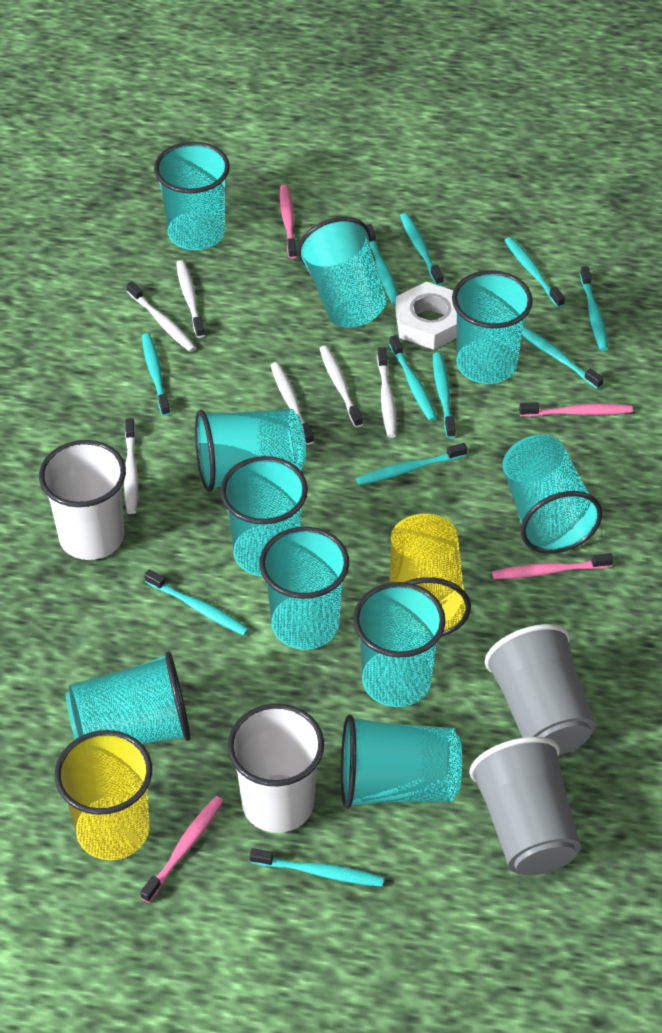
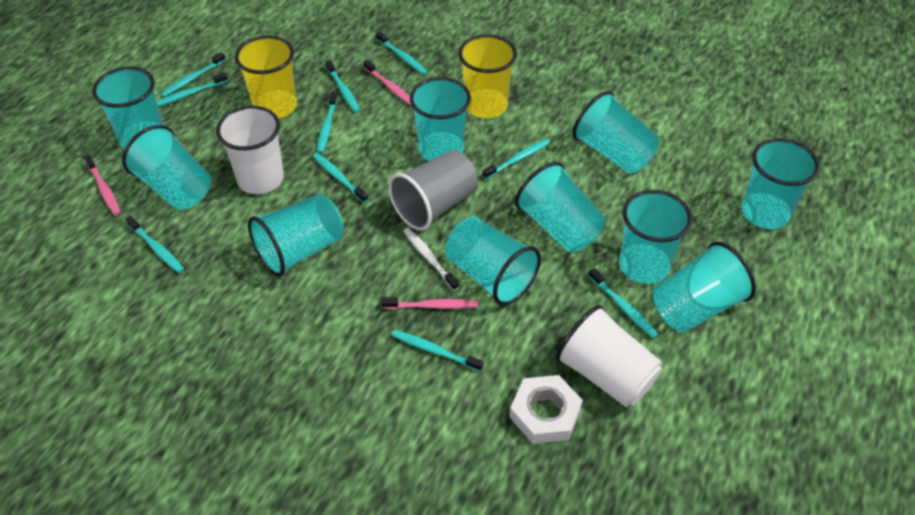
grey cup: 2 -> 1
pink toothbrush: 4 -> 3
turquoise toothbrush: 11 -> 10
white toothbrush: 6 -> 1

